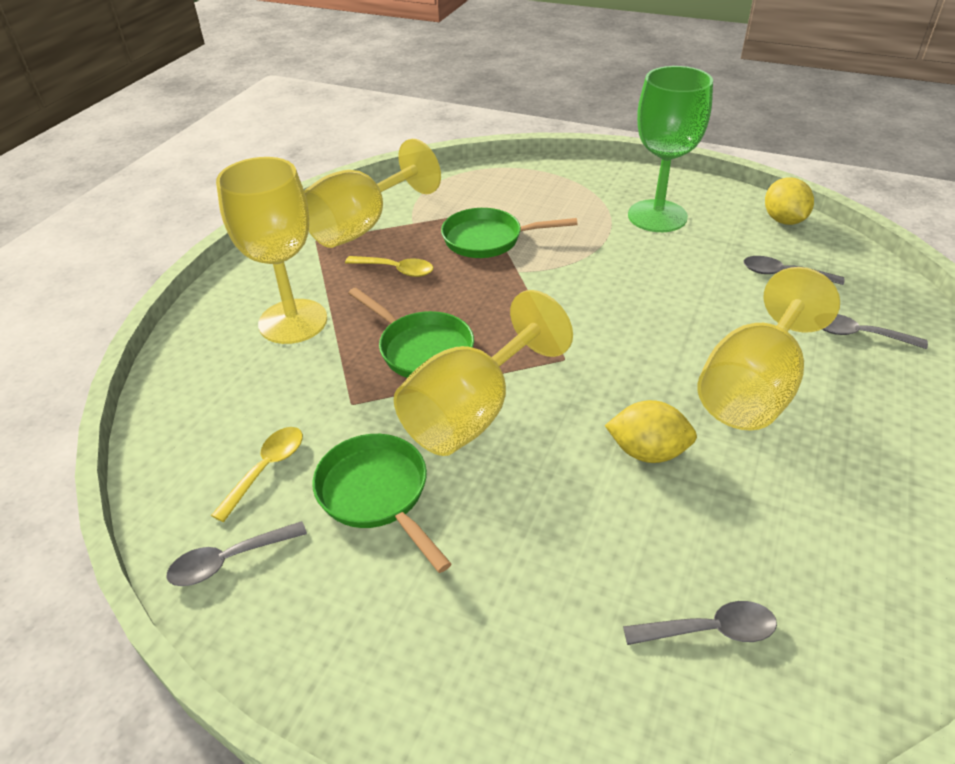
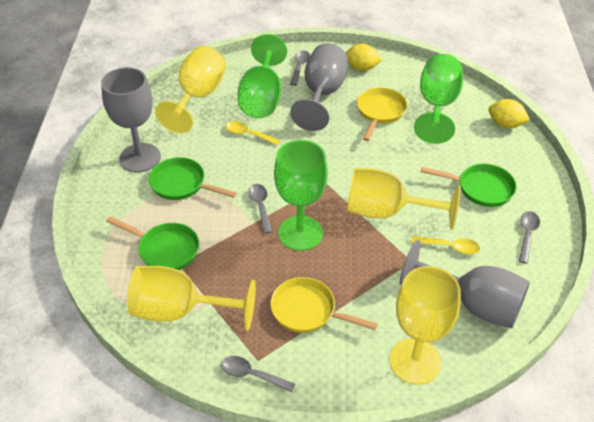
green goblet: 1 -> 3
grey goblet: 0 -> 3
yellow pan: 0 -> 2

